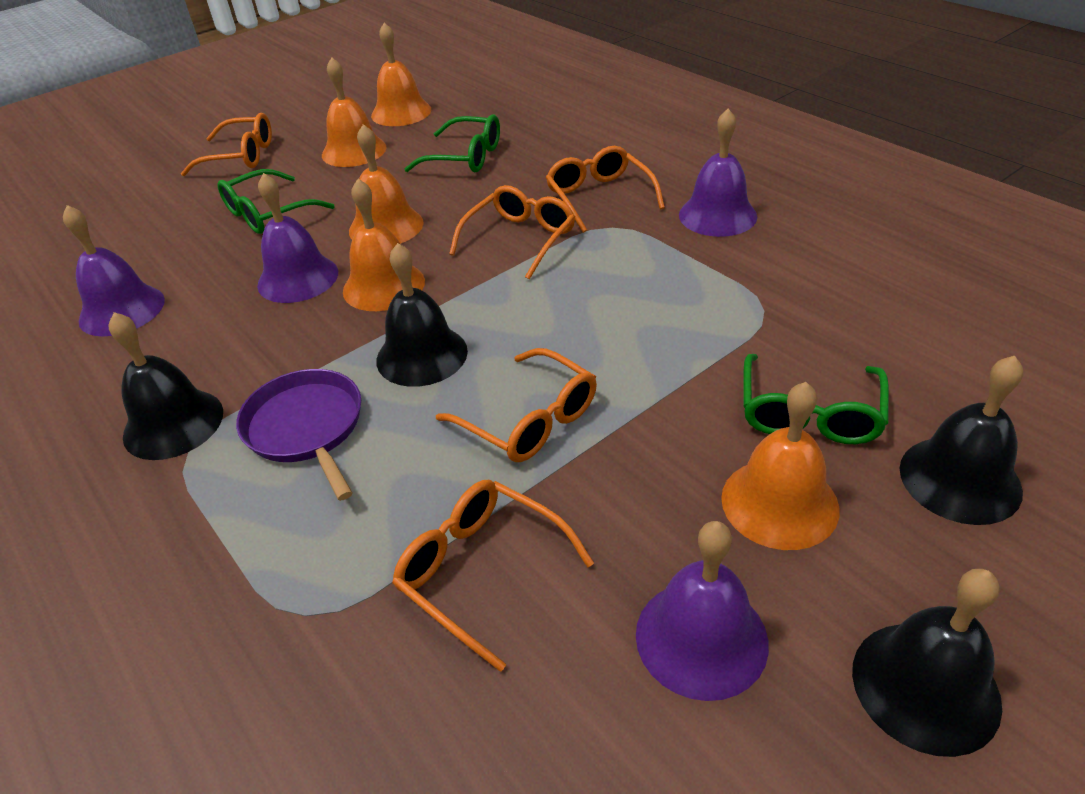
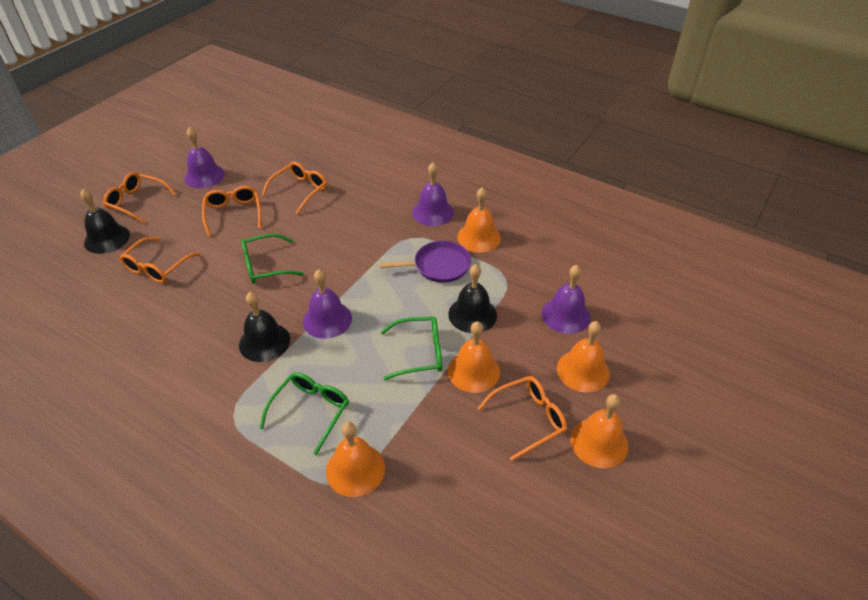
black bell: 4 -> 3

